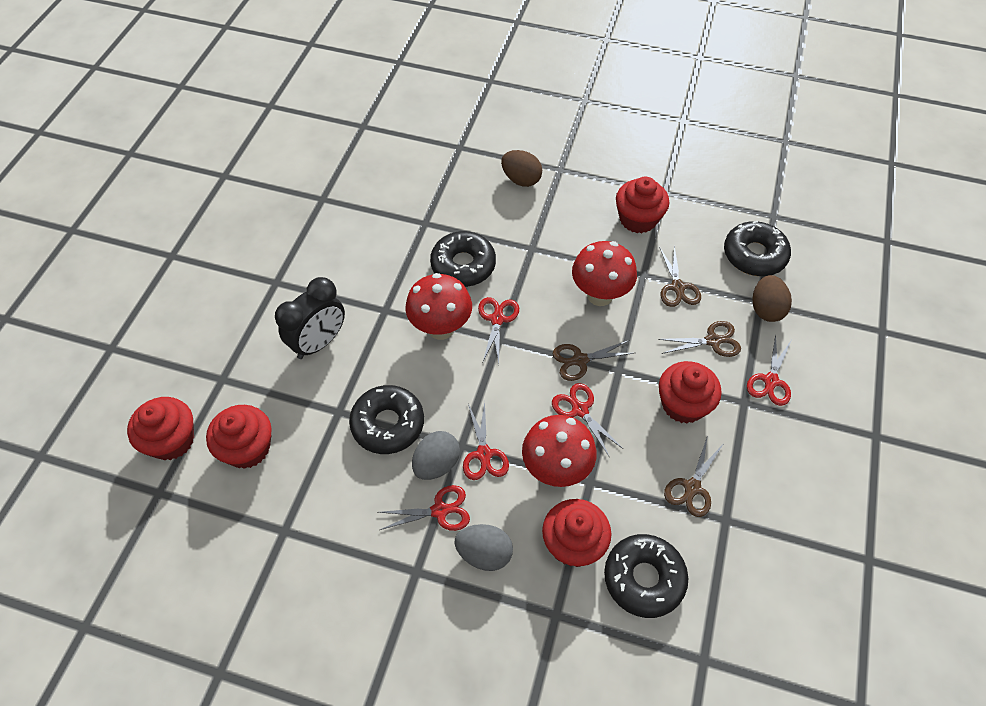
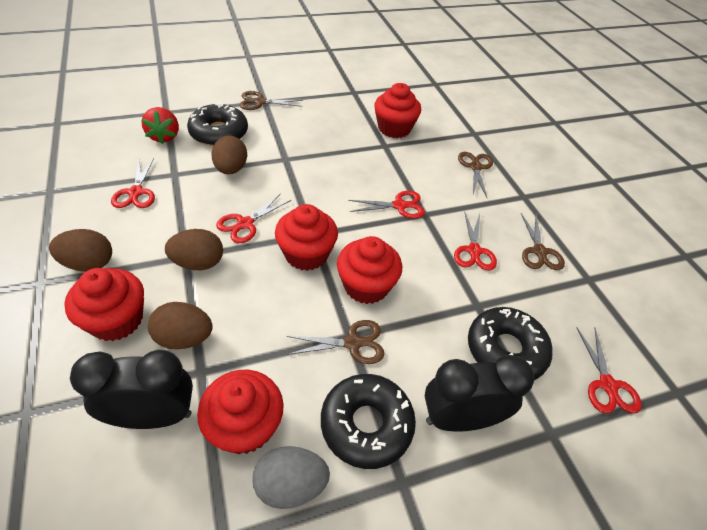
black clock: 1 -> 2
black donut: 4 -> 3
brown egg: 2 -> 4
grey egg: 2 -> 1
red mushroom: 3 -> 0
red strawberry: 0 -> 1

